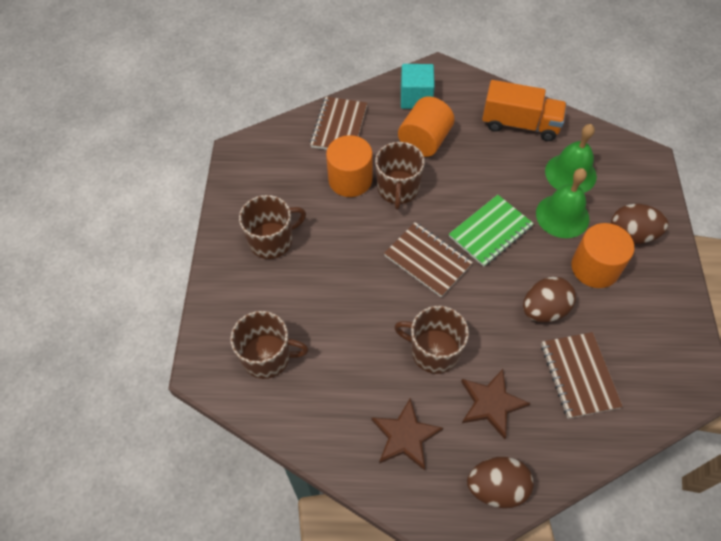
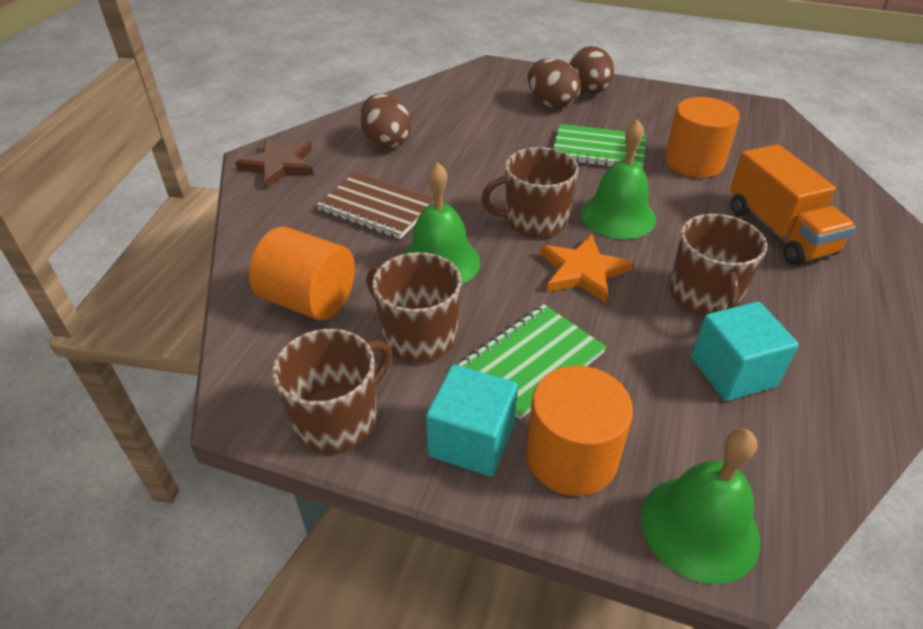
brown notebook: 3 -> 1
brown star: 2 -> 1
green bell: 2 -> 3
green notebook: 1 -> 2
orange star: 0 -> 1
turquoise cube: 1 -> 2

